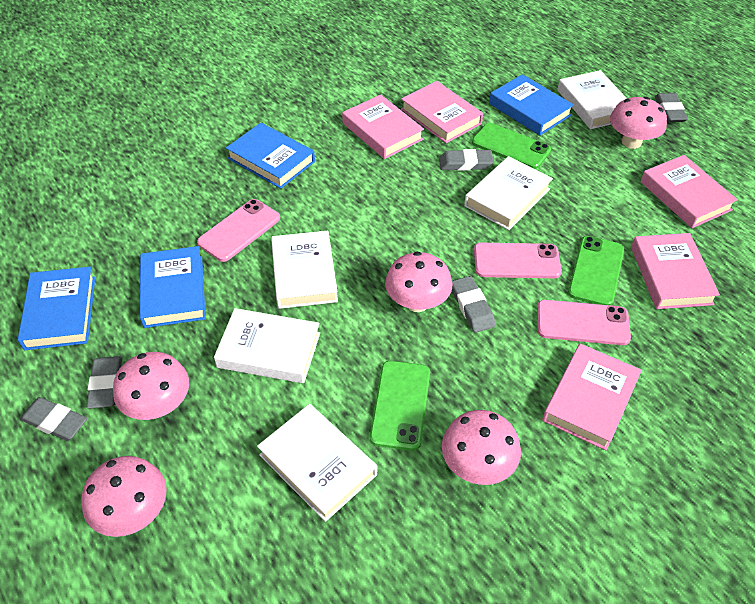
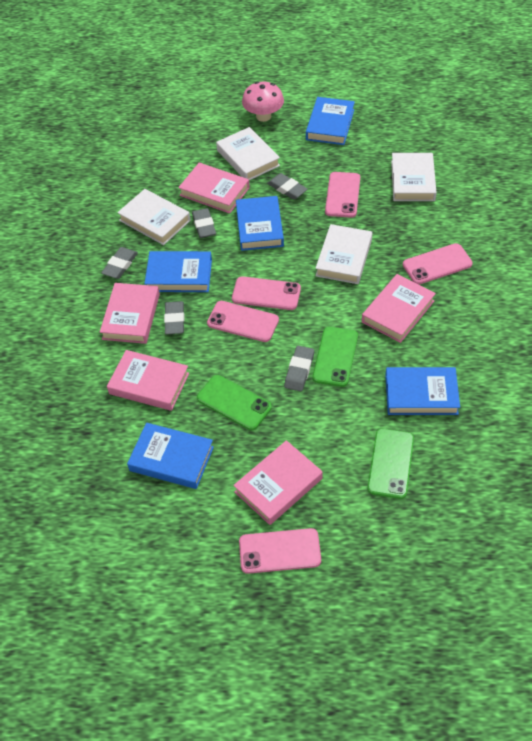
blue book: 4 -> 5
pink mushroom: 5 -> 1
pink phone: 3 -> 5
white book: 5 -> 4

